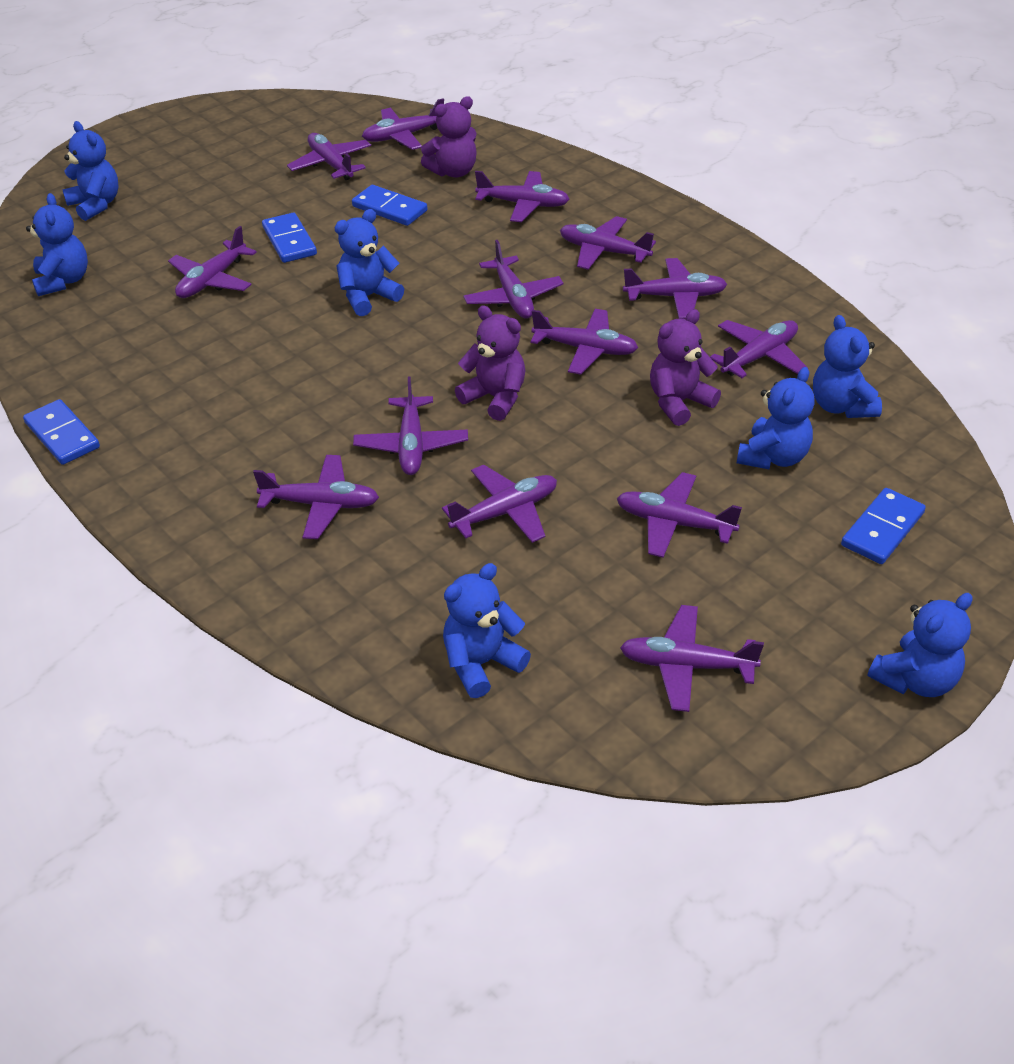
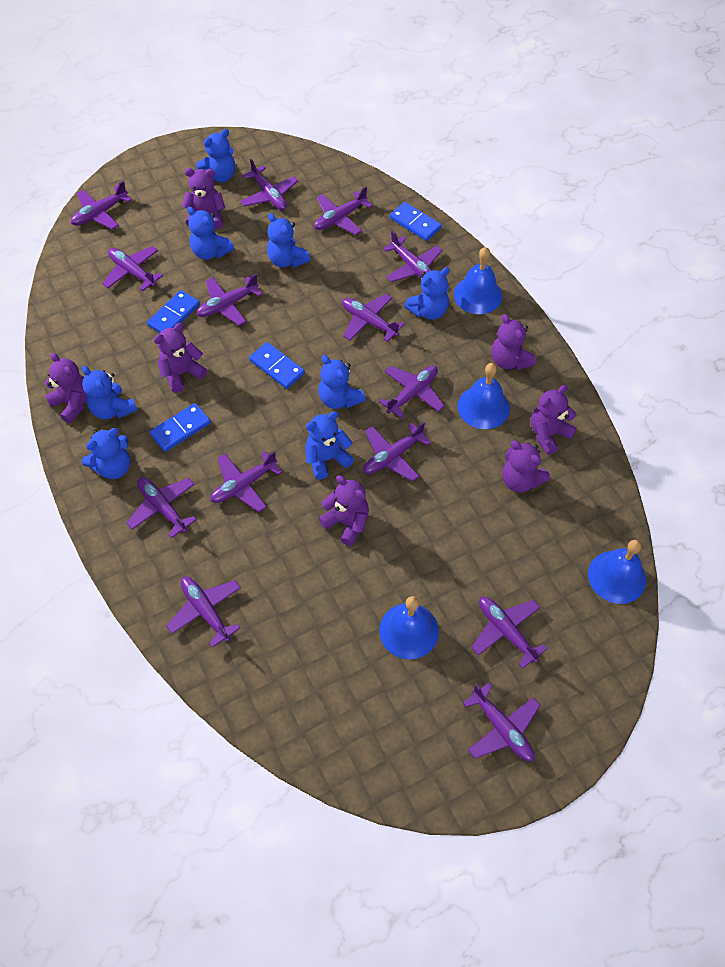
blue bell: 0 -> 4
blue teddy bear: 7 -> 8
purple teddy bear: 3 -> 7

